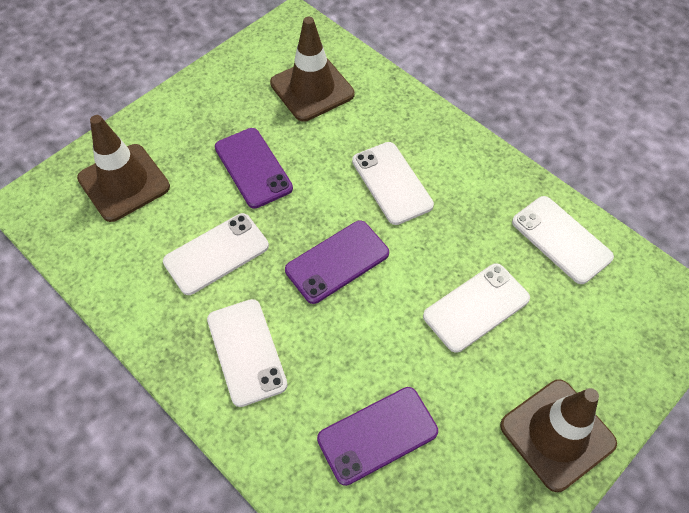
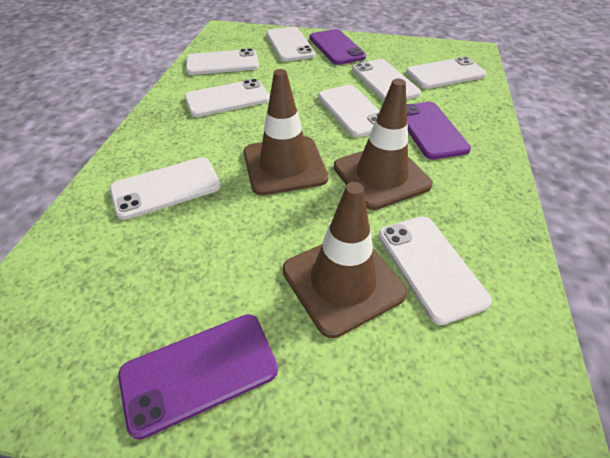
white phone: 5 -> 8

